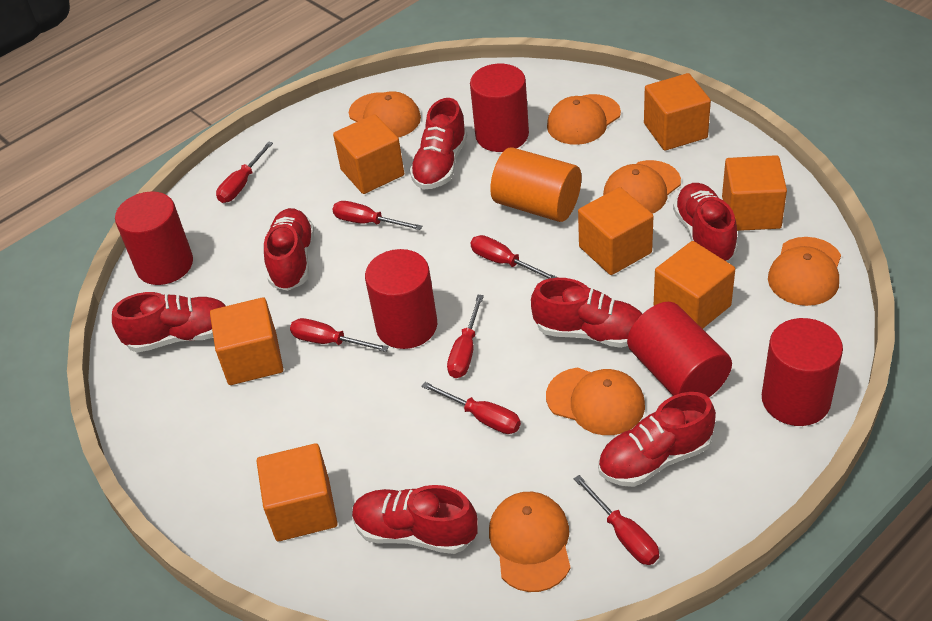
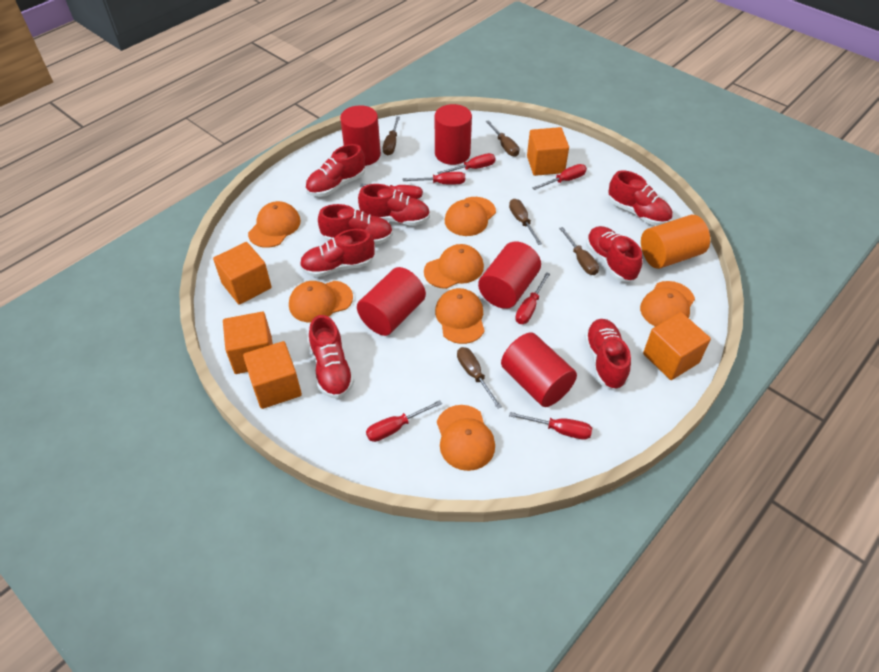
brown screwdriver: 0 -> 5
orange cap: 6 -> 7
orange cube: 7 -> 5
red shoe: 7 -> 8

